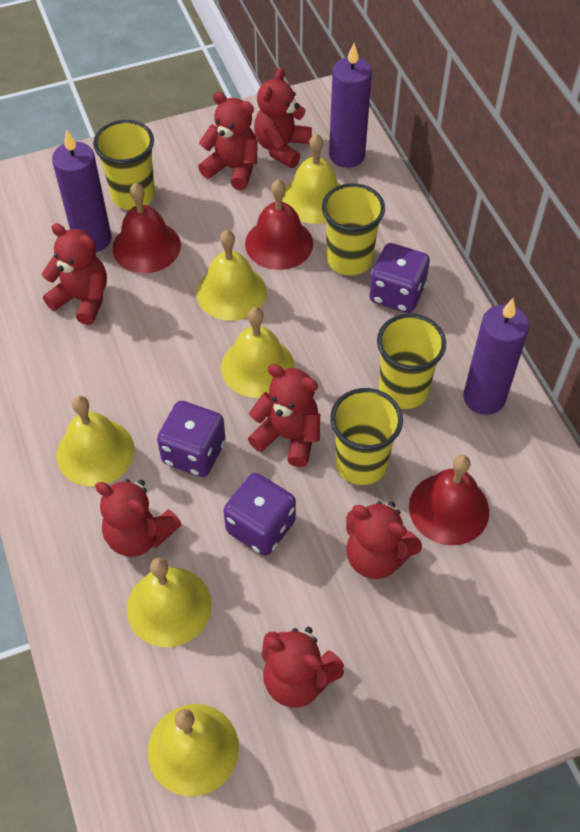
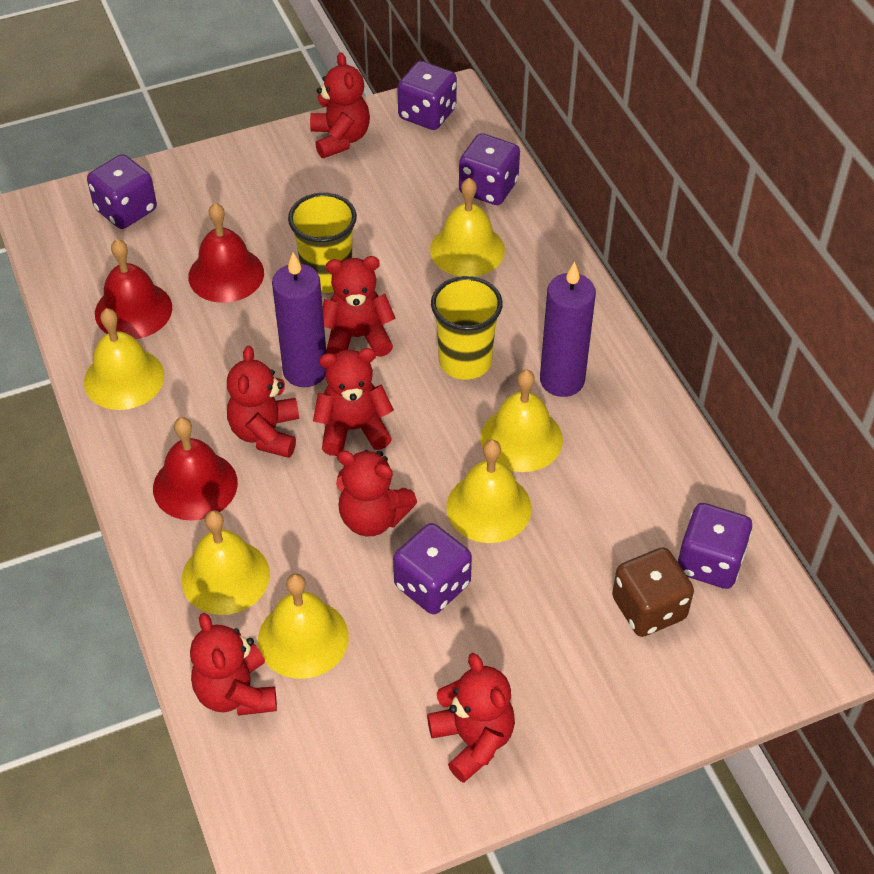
brown dice: 0 -> 1
purple candle: 3 -> 2
purple dice: 3 -> 5
yellow cup: 4 -> 2

